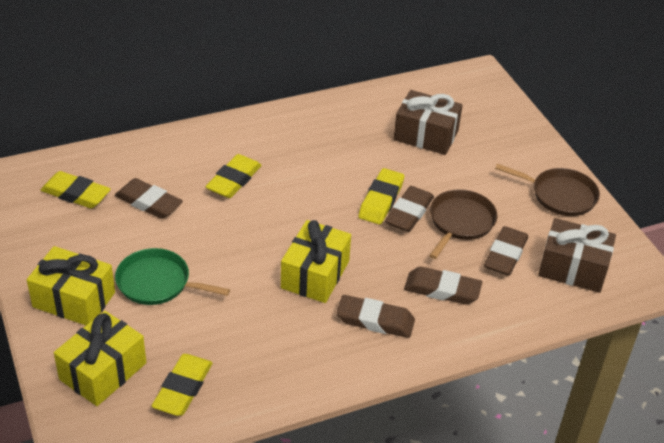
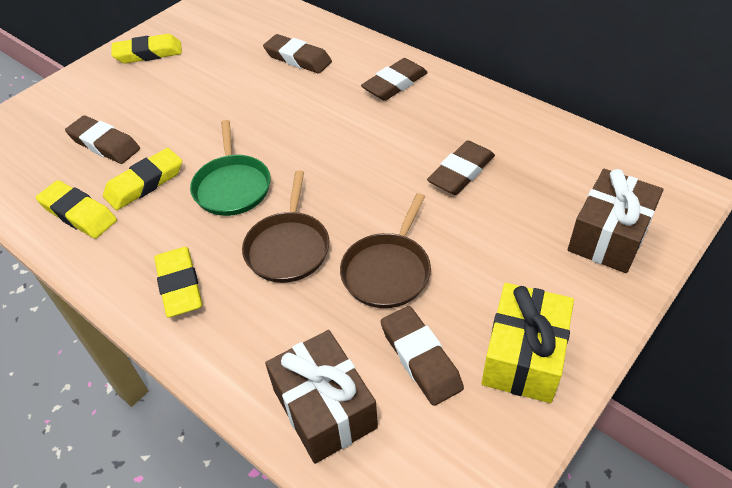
yellow gift: 3 -> 1

